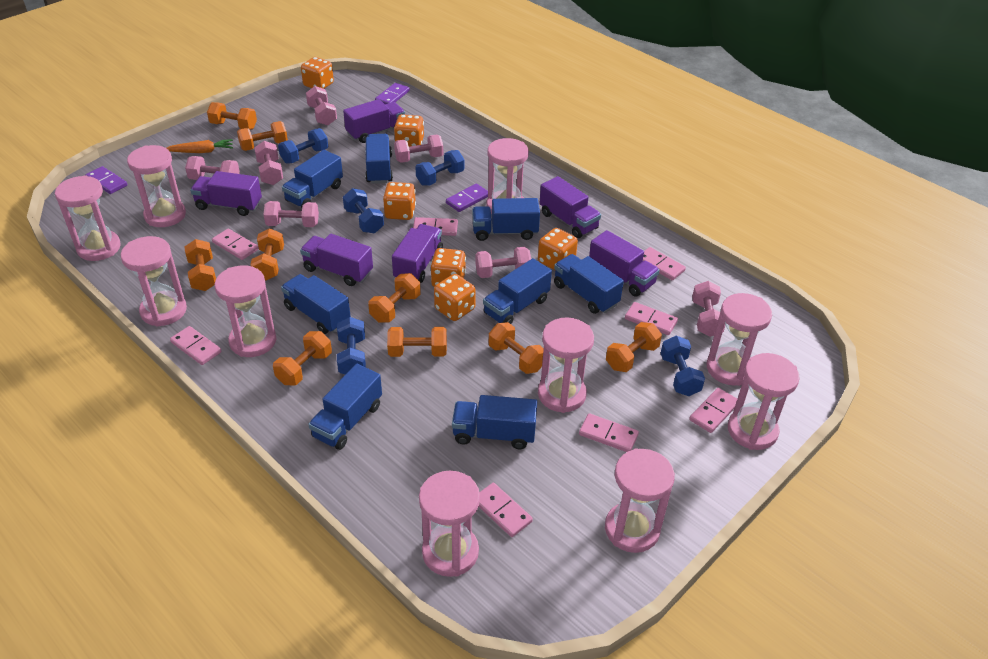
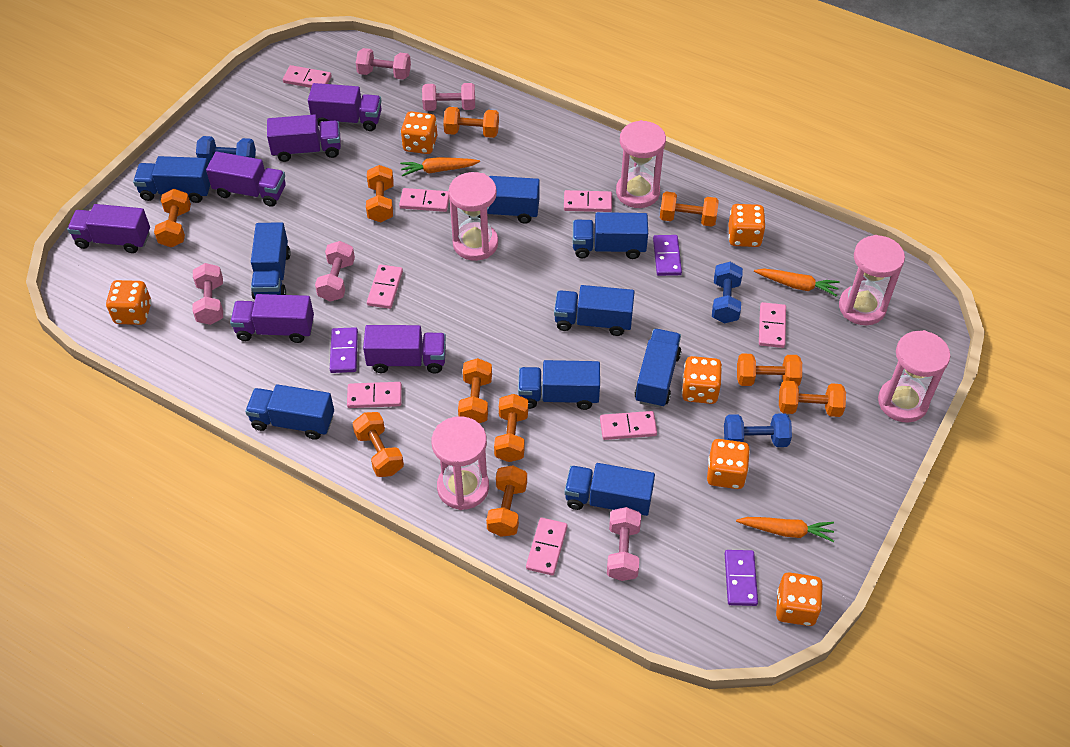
blue dumbbell: 5 -> 3
blue truck: 8 -> 9
orange carrot: 1 -> 3
orange dumbbell: 9 -> 10
pink dumbbell: 7 -> 5
pink hourglass: 10 -> 5

